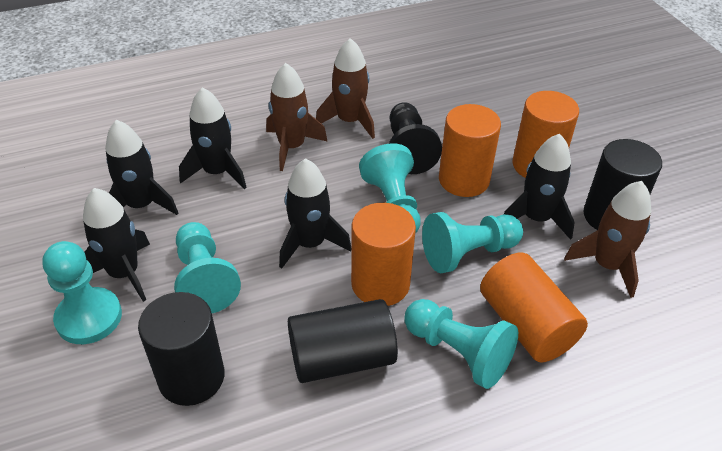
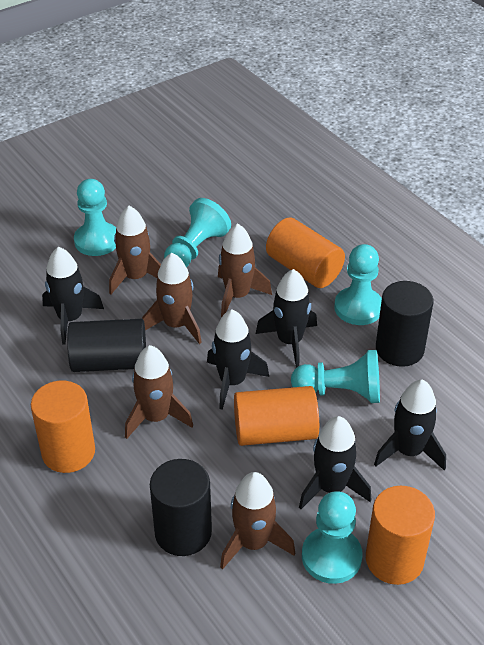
black pawn: 1 -> 0
brown rocket: 3 -> 5

